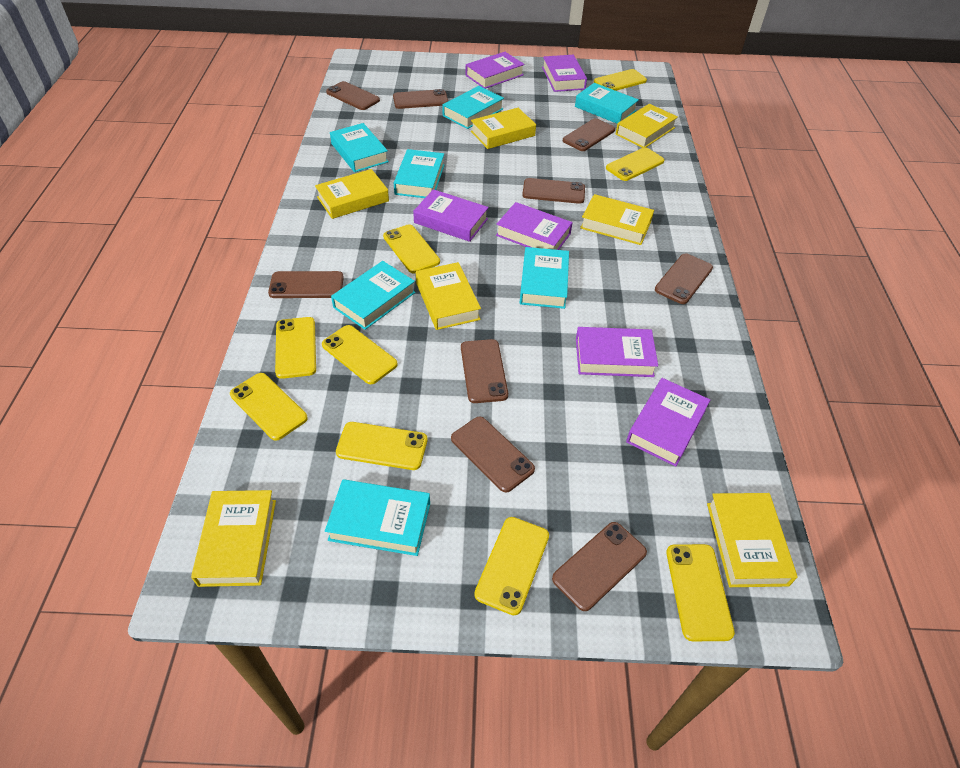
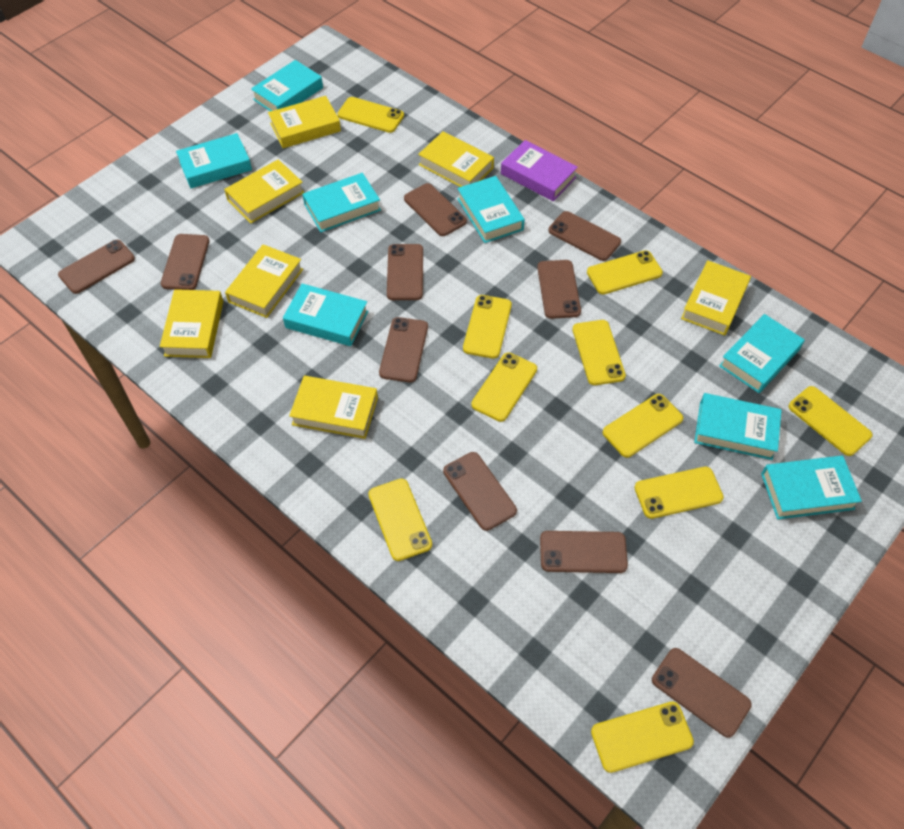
brown phone: 9 -> 10
purple book: 6 -> 1
turquoise book: 7 -> 8
yellow phone: 9 -> 10

